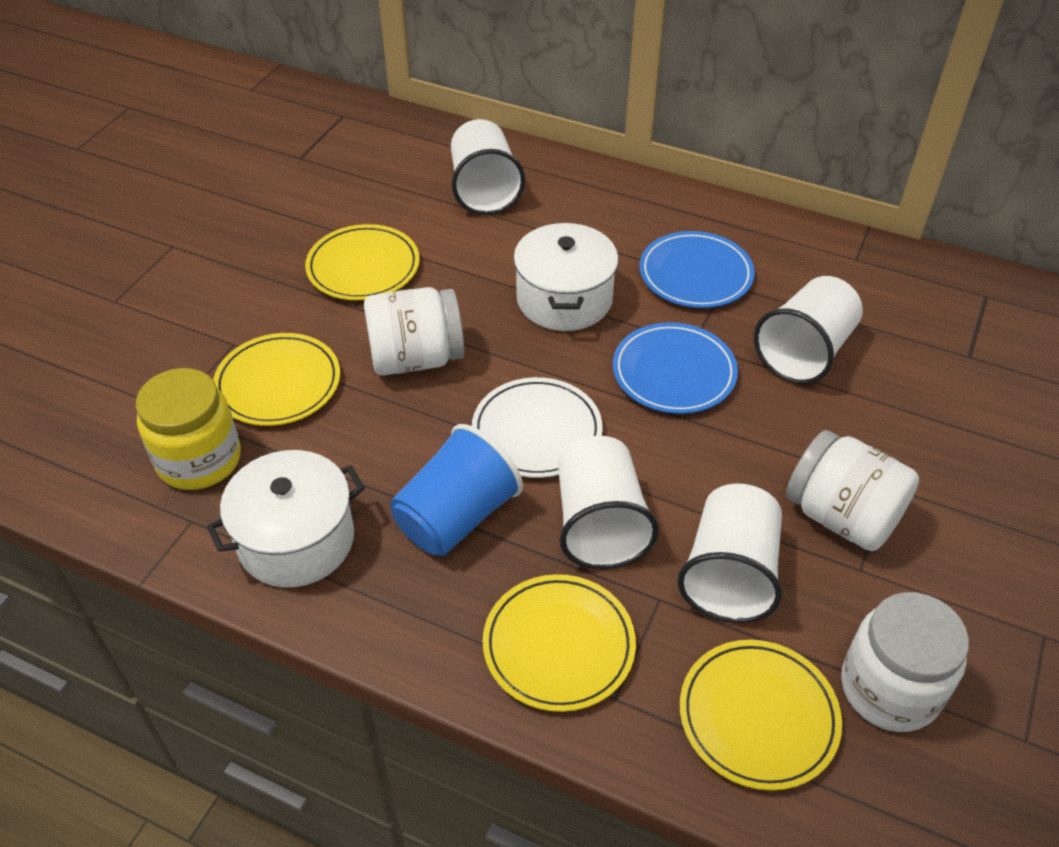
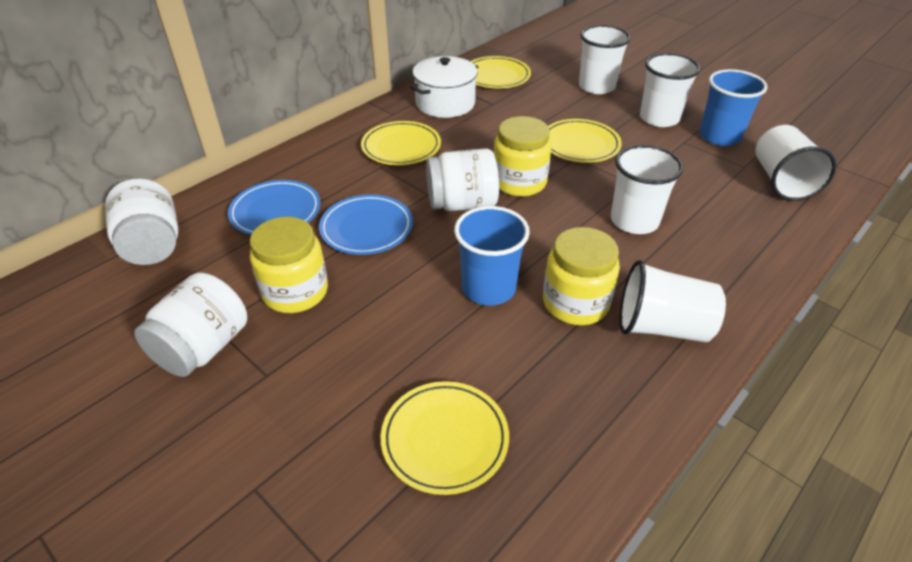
blue cup: 1 -> 2
white cup: 4 -> 5
white plate: 1 -> 0
white pot: 2 -> 1
yellow jar: 1 -> 3

